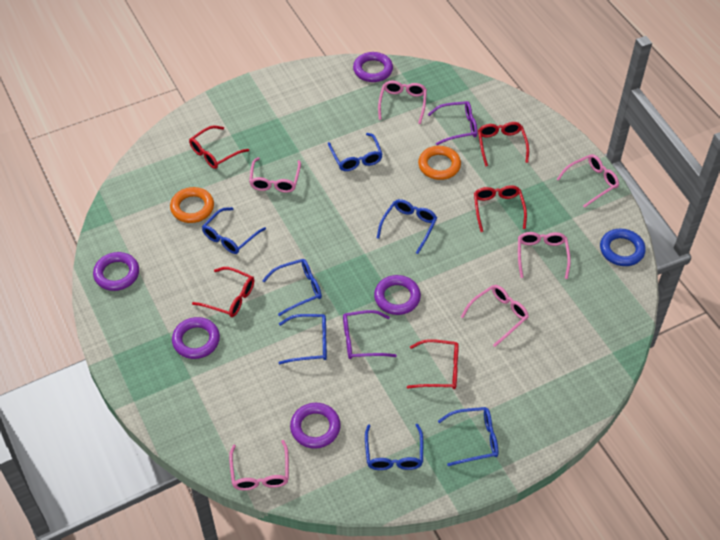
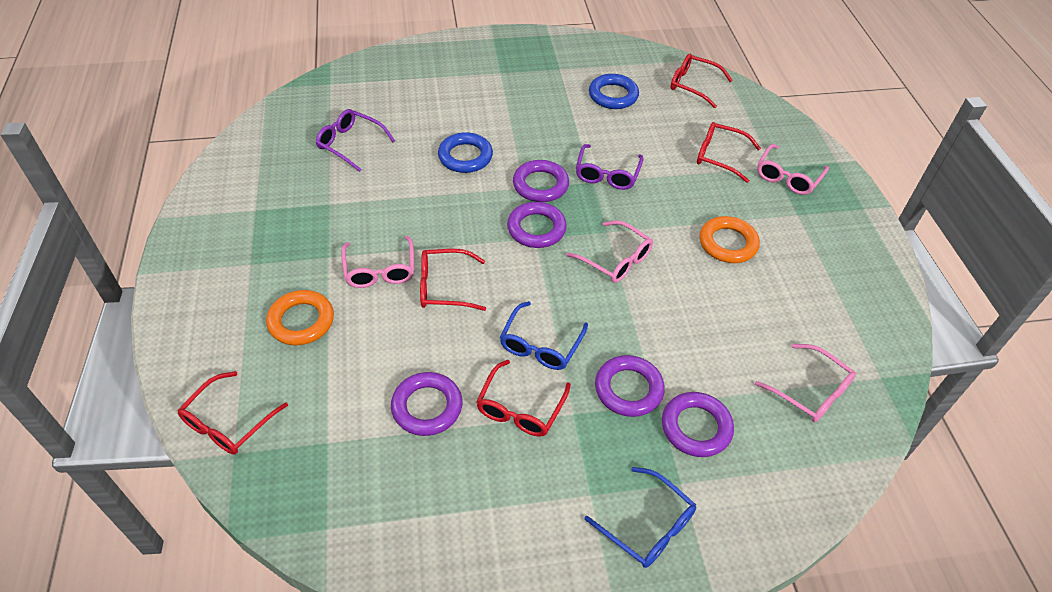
blue glasses: 7 -> 2
blue ring: 1 -> 2
pink glasses: 6 -> 4

